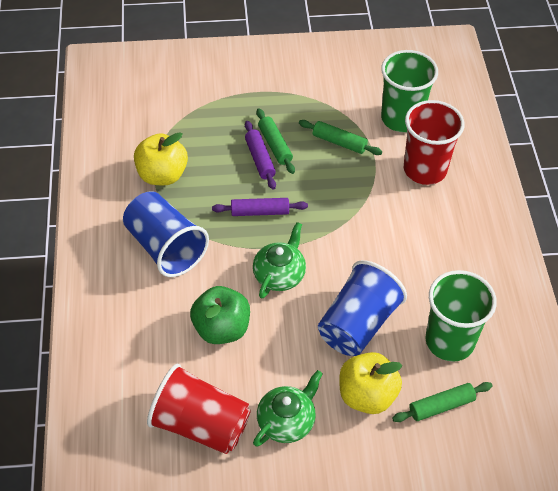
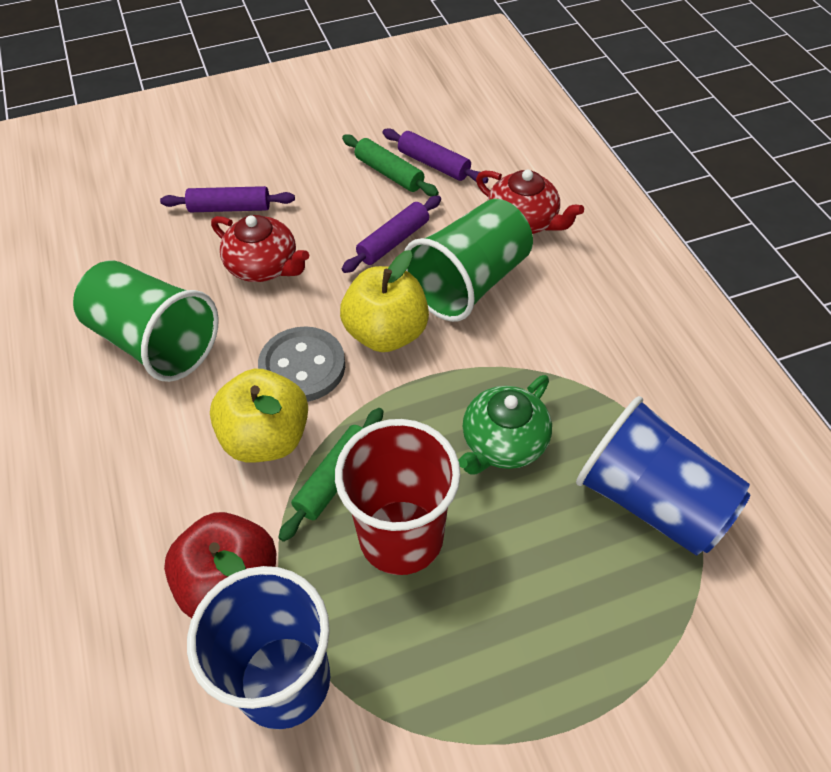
green apple: 1 -> 0
green rolling pin: 3 -> 2
green teapot: 2 -> 1
grey button: 0 -> 1
purple rolling pin: 2 -> 3
red apple: 0 -> 1
red cup: 2 -> 1
red teapot: 0 -> 2

